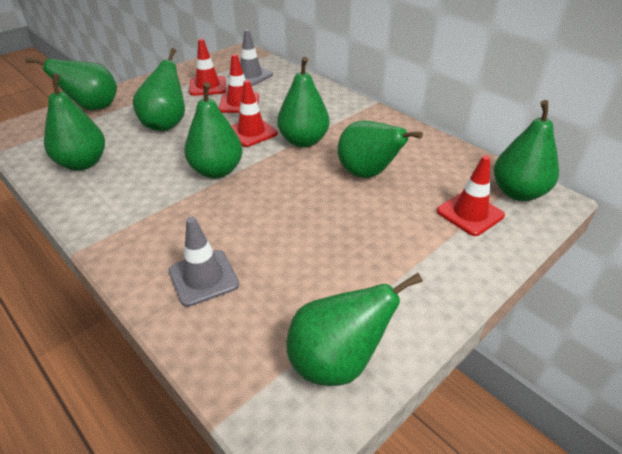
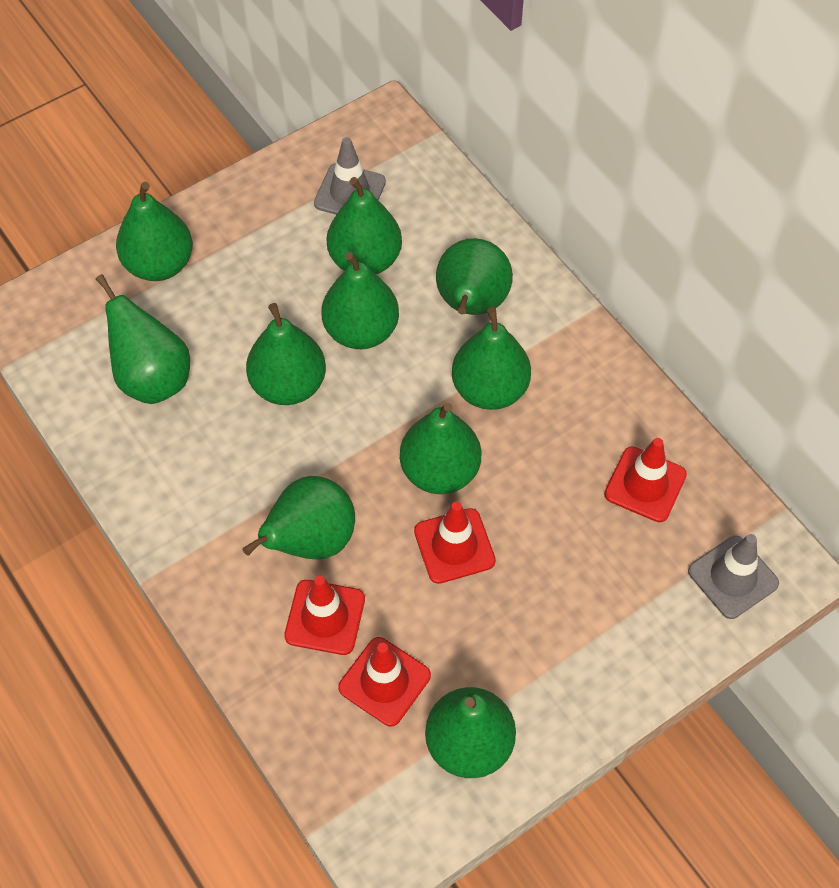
green pear: 8 -> 10

